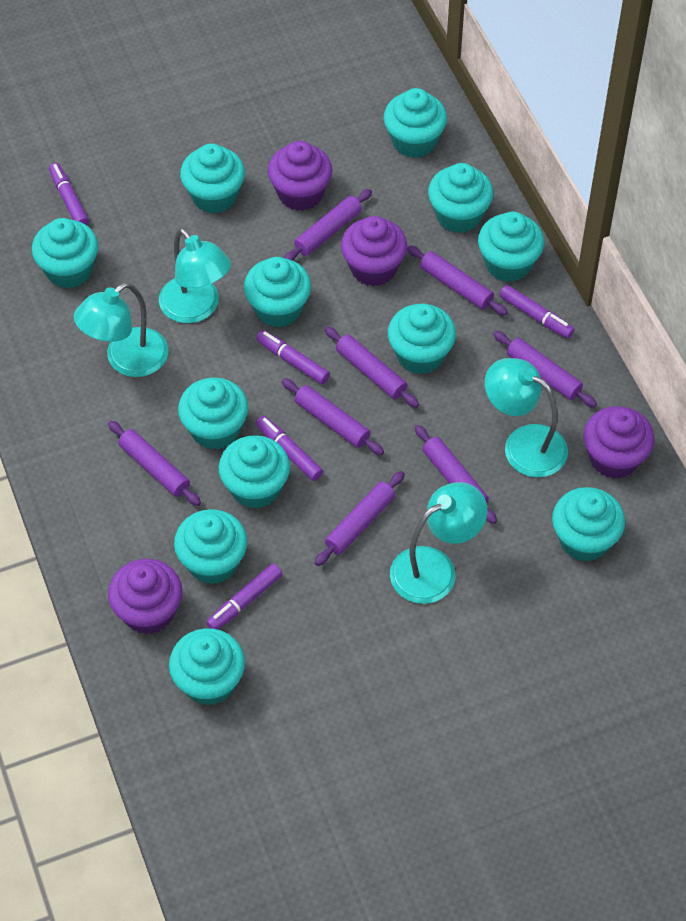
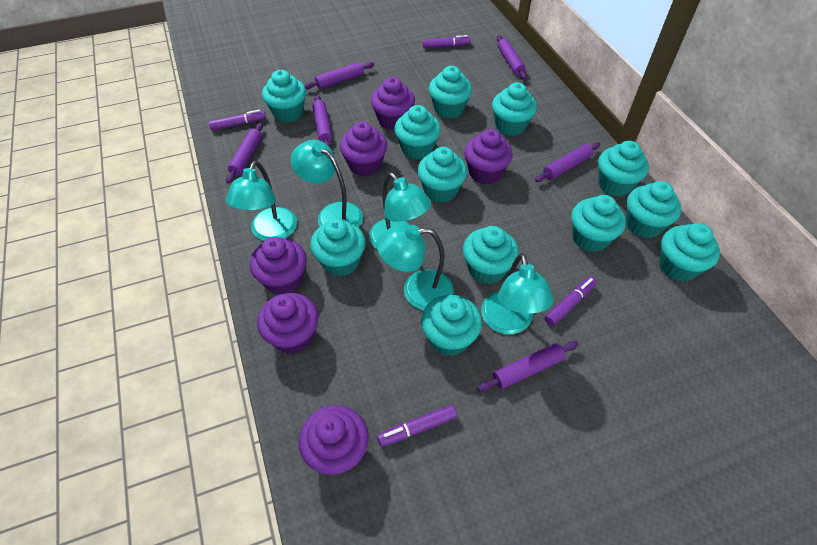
purple cupcake: 4 -> 6
purple marker: 5 -> 4
purple rolling pin: 8 -> 6
turquoise lamp: 4 -> 5

